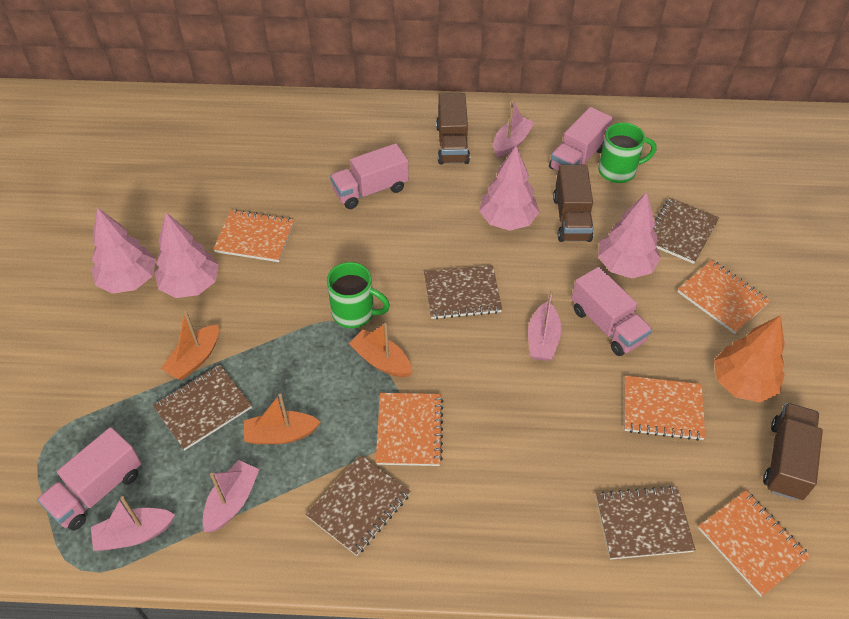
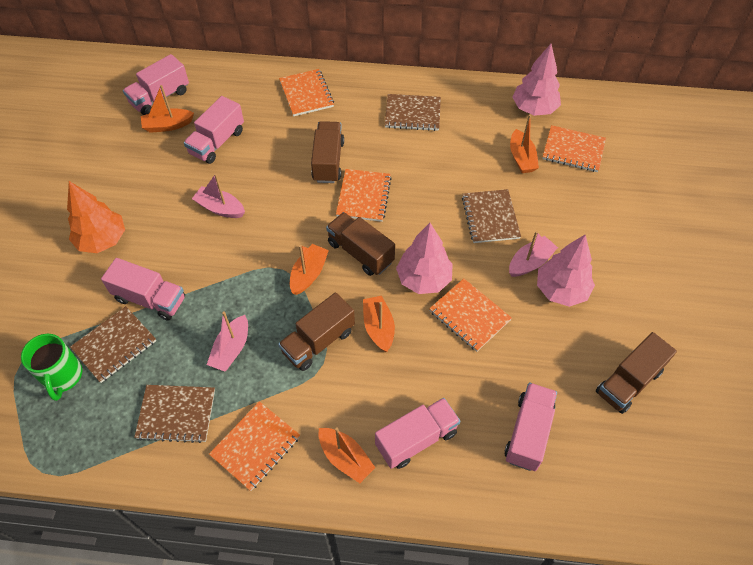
brown notebook: 5 -> 4
brown truck: 3 -> 4
green mug: 2 -> 1
orange boat: 3 -> 5
pink boat: 4 -> 3
pink tree: 4 -> 3
pink truck: 4 -> 5

